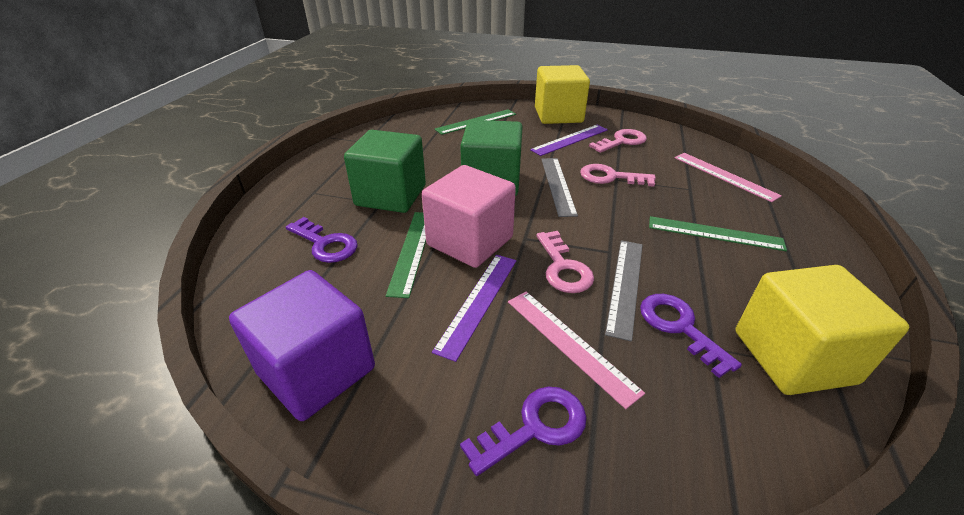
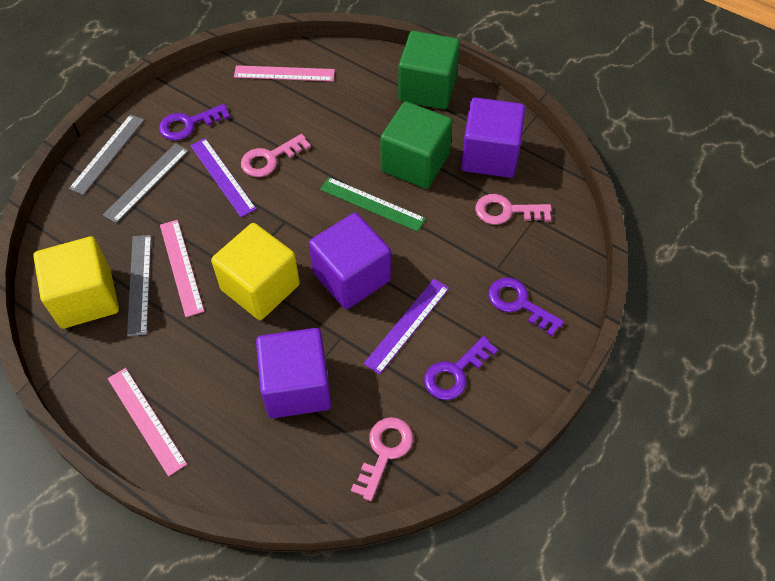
green ruler: 3 -> 1
grey ruler: 2 -> 3
pink cube: 1 -> 0
pink ruler: 2 -> 3
purple cube: 1 -> 3

